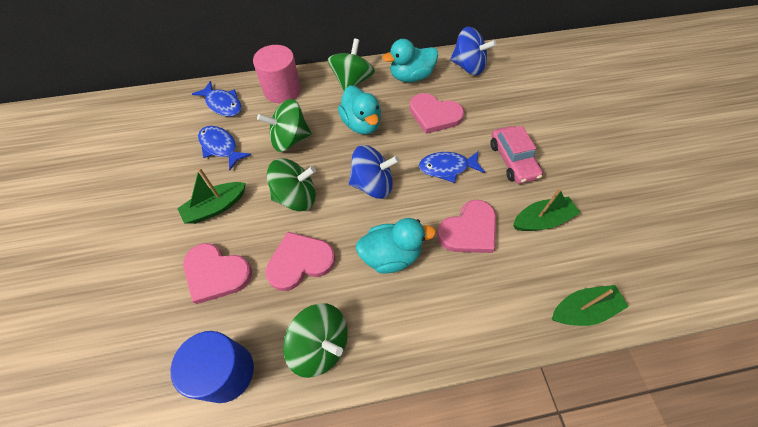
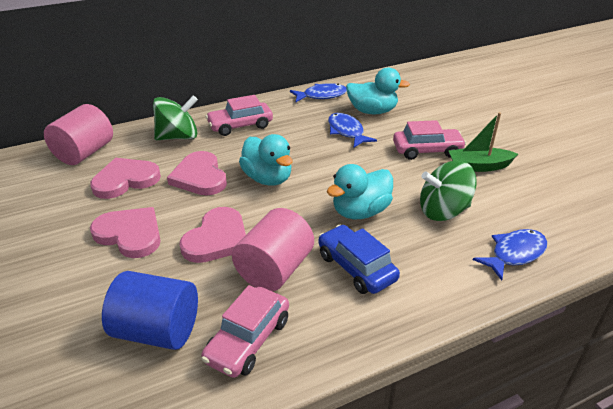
blue car: 0 -> 1
blue spinning top: 2 -> 0
green boat: 3 -> 1
green spinning top: 4 -> 2
pink car: 1 -> 3
pink cylinder: 1 -> 2

